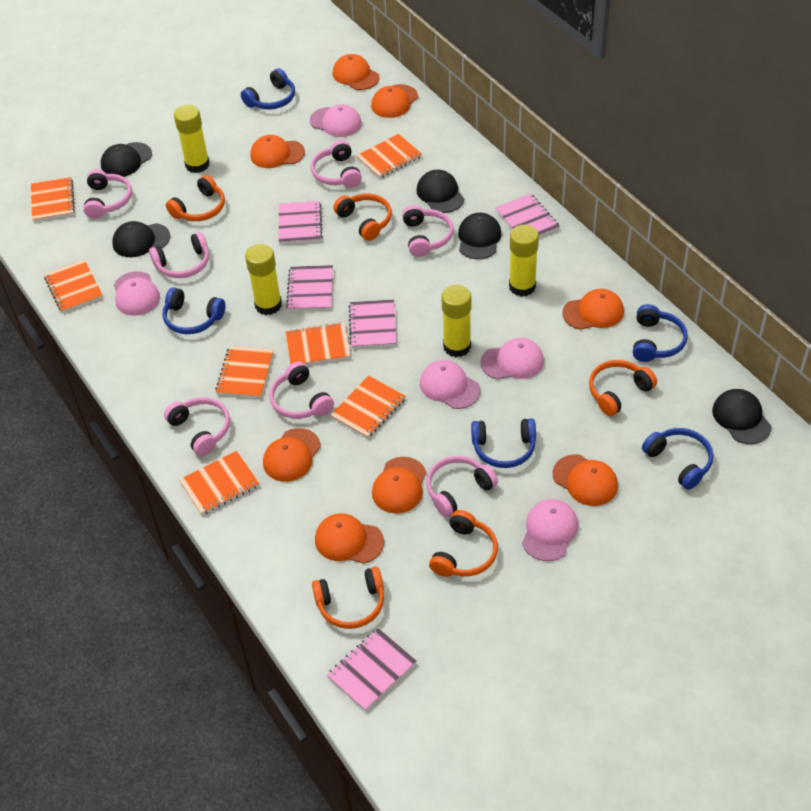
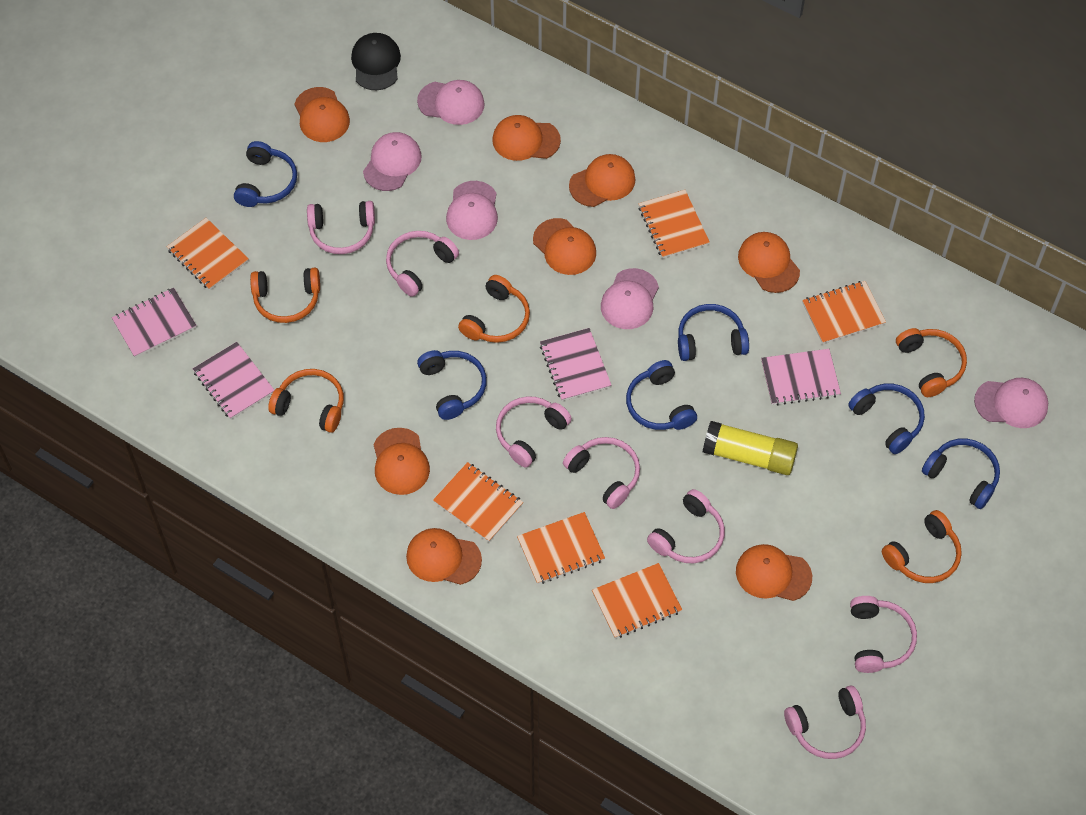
black cap: 5 -> 1
blue headphones: 5 -> 6
orange notebook: 7 -> 6
pink notebook: 5 -> 4
yellow glue stick: 4 -> 1

